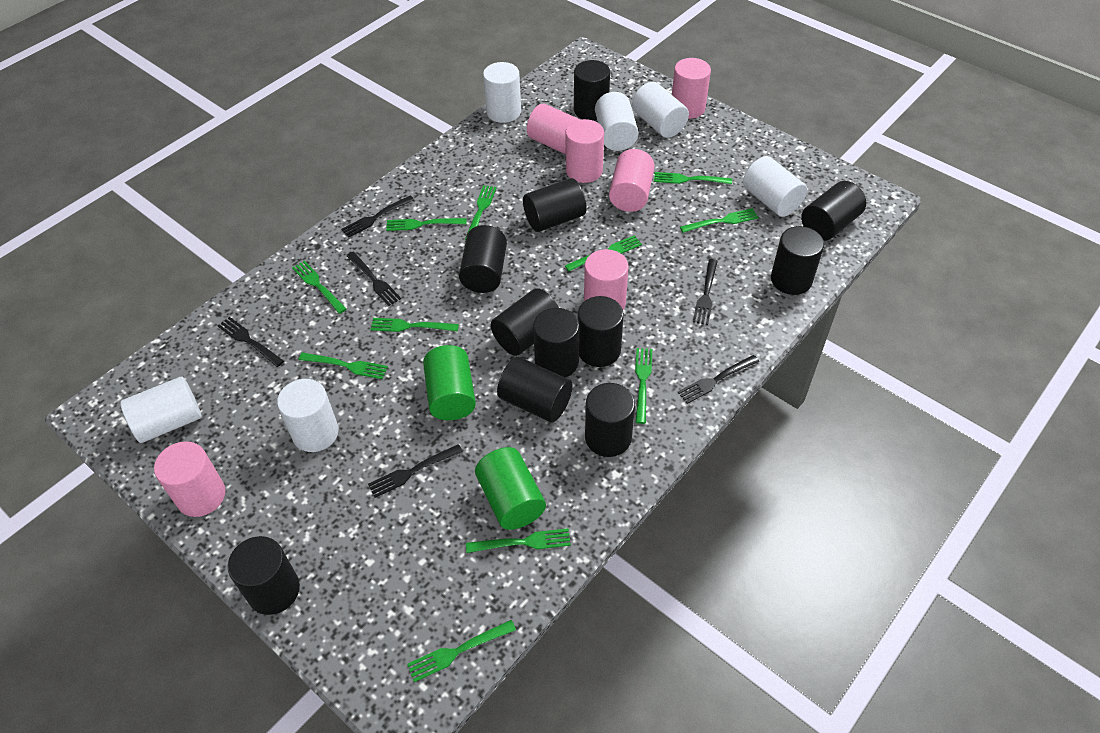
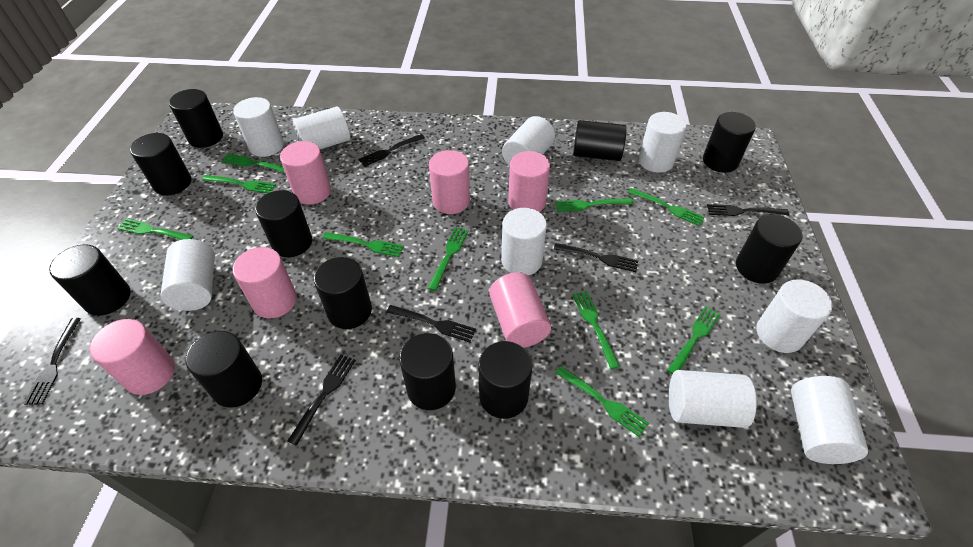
green cylinder: 2 -> 0
green fork: 11 -> 10
white cylinder: 6 -> 9

